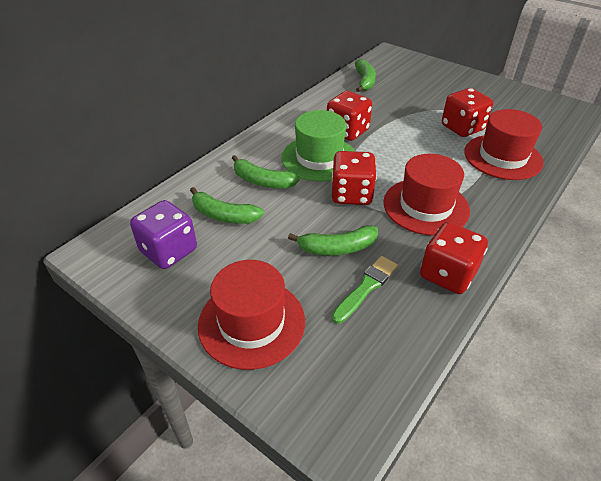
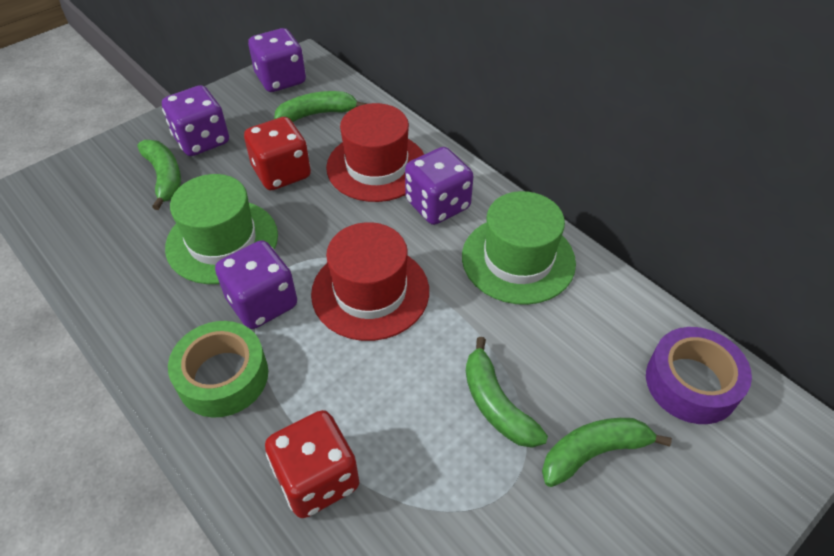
green brush: 1 -> 0
green hat: 1 -> 2
green tape: 0 -> 1
purple dice: 1 -> 4
purple tape: 0 -> 1
red dice: 4 -> 2
red hat: 3 -> 2

